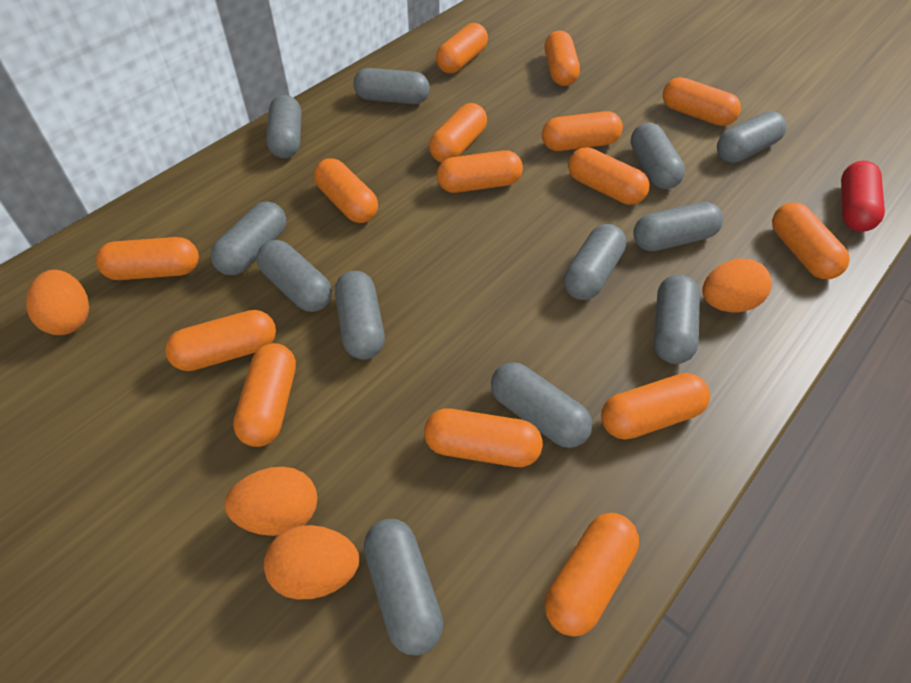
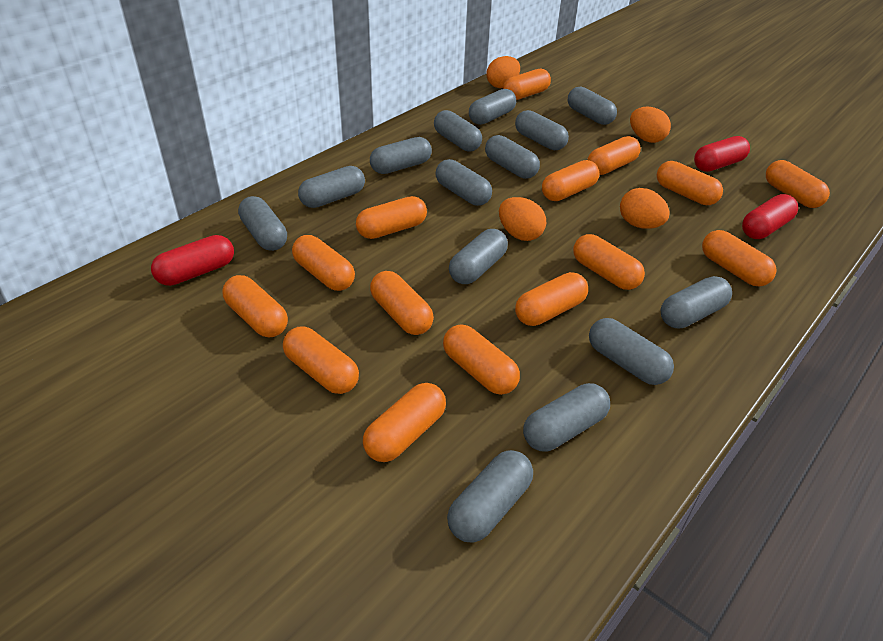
grey capsule: 12 -> 14
red capsule: 1 -> 3

